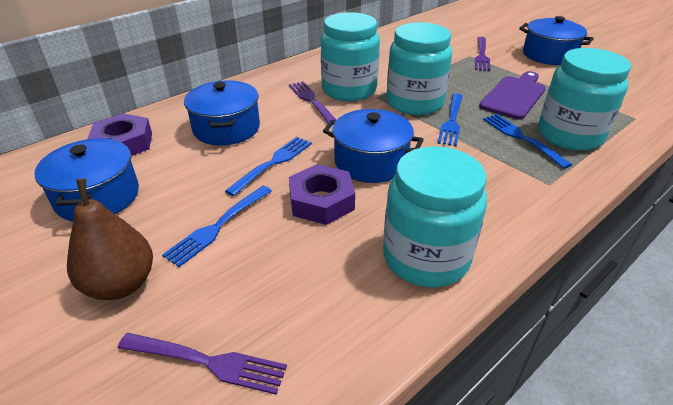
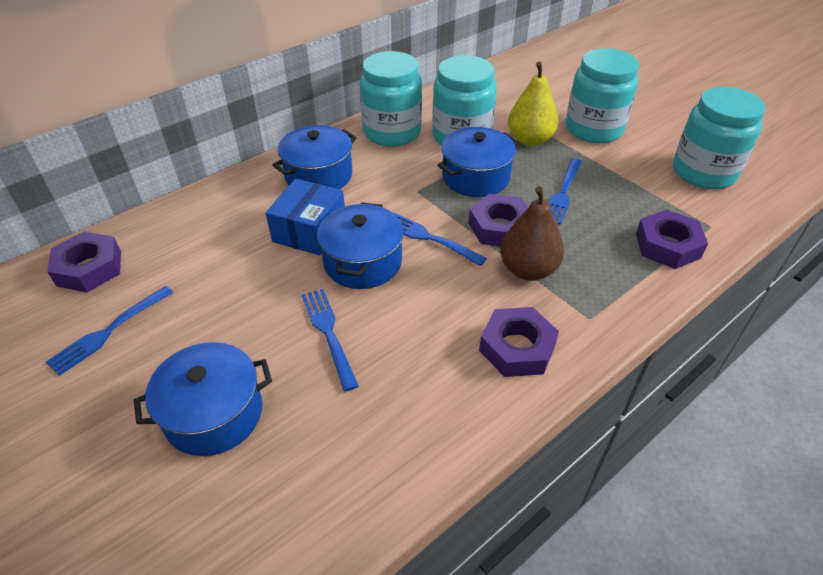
blue box: 0 -> 1
purple cutting board: 1 -> 0
purple fork: 3 -> 0
purple nut: 2 -> 4
yellow pear: 0 -> 1

